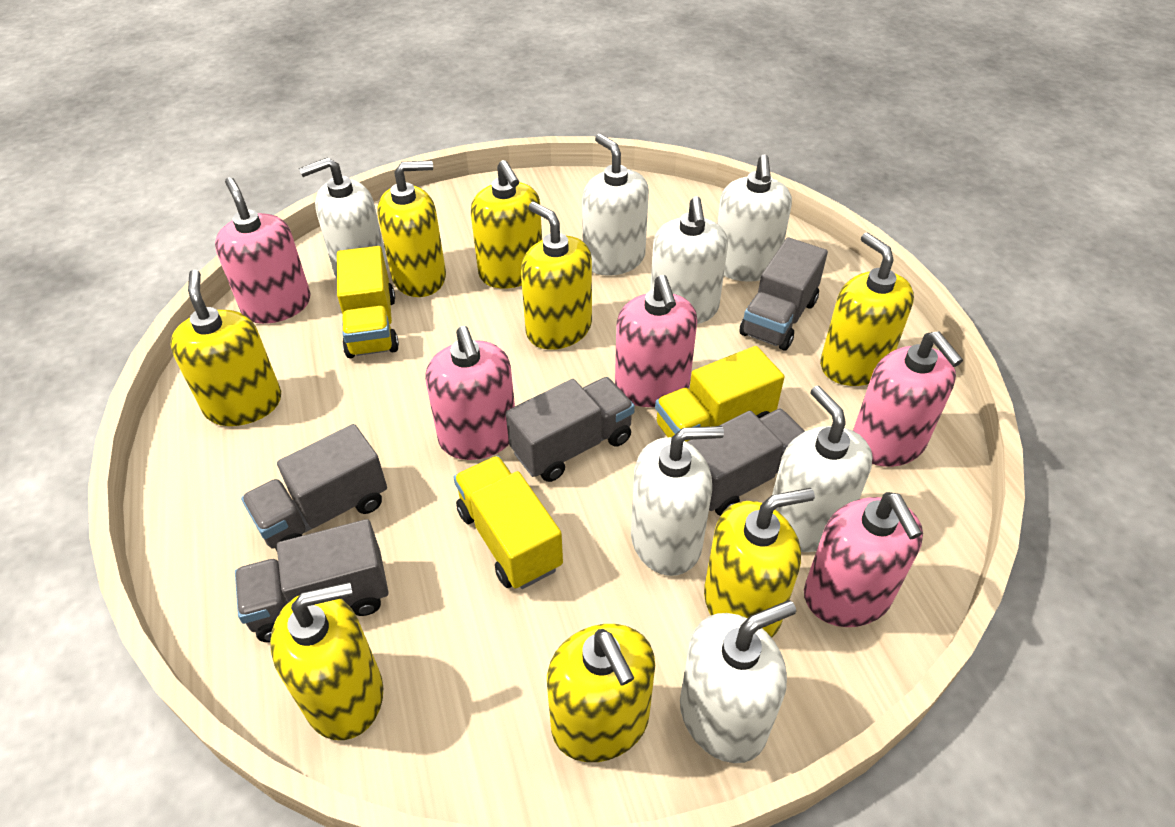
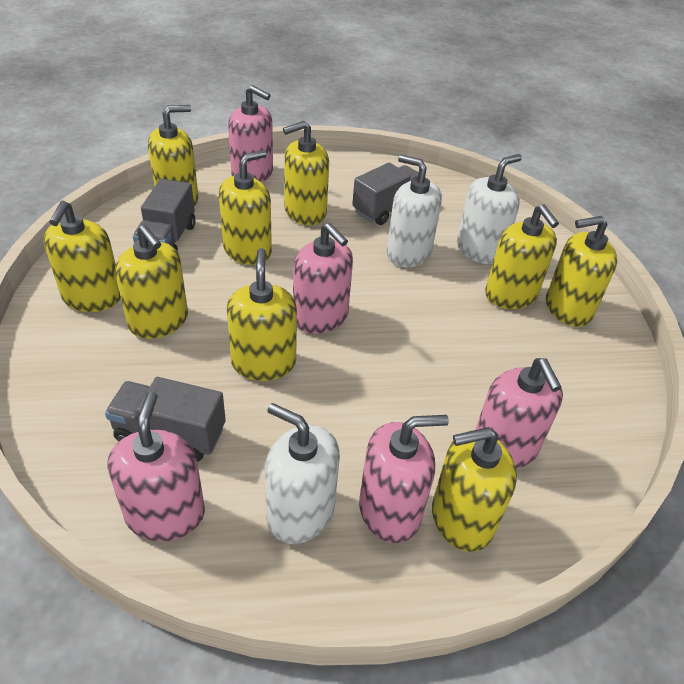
grey truck: 5 -> 3
white soap dispenser: 7 -> 3
yellow soap dispenser: 8 -> 9
yellow truck: 3 -> 0

